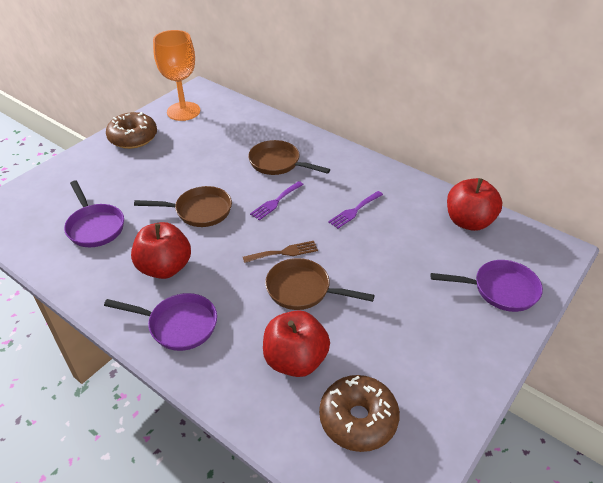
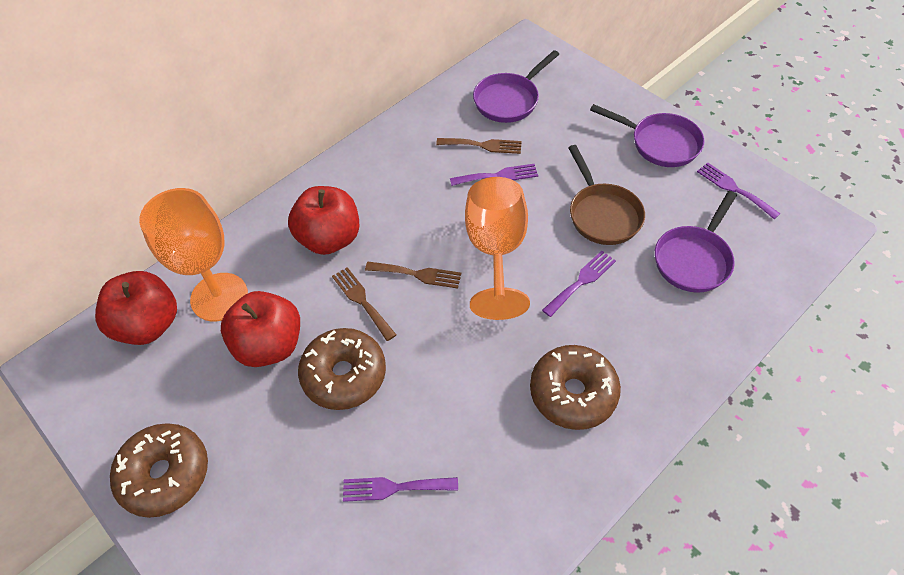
brown donut: 2 -> 3
brown fork: 1 -> 3
brown pan: 3 -> 1
orange goblet: 1 -> 2
purple fork: 2 -> 4

